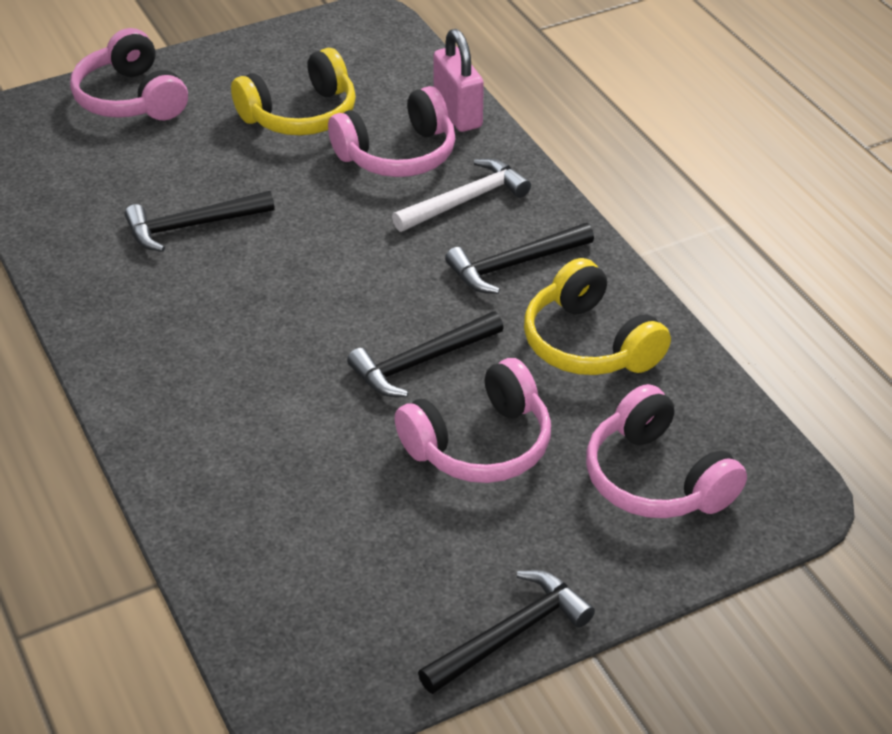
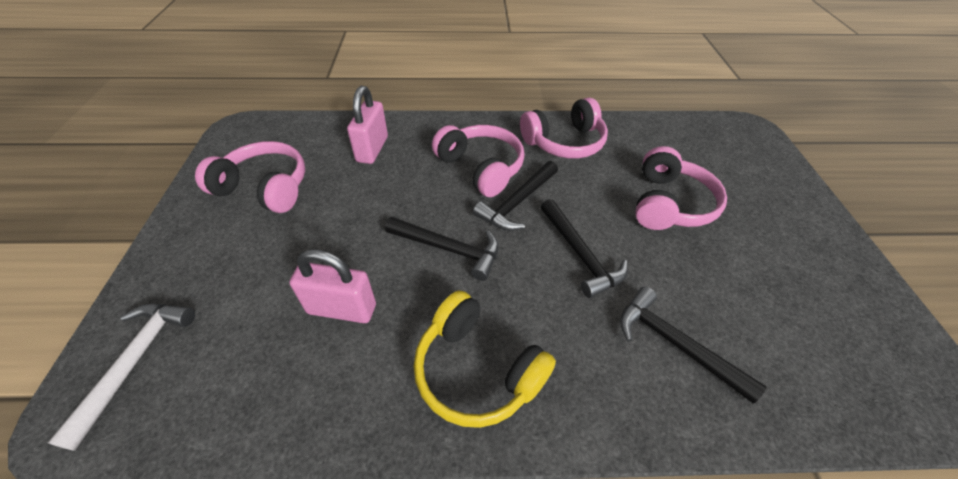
pink padlock: 1 -> 2
yellow headphones: 2 -> 1

